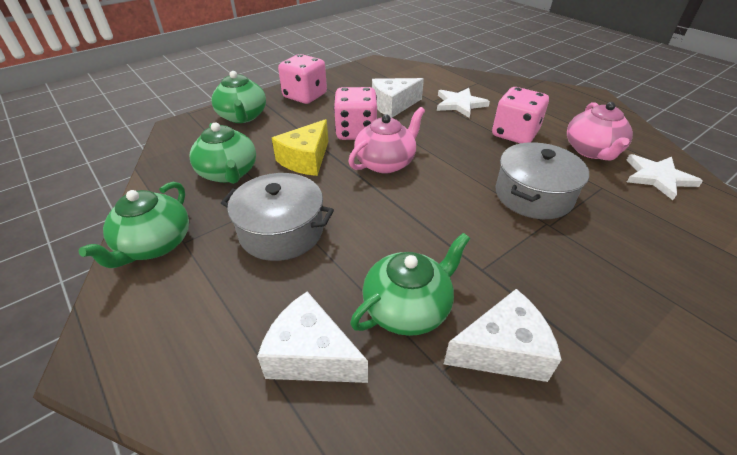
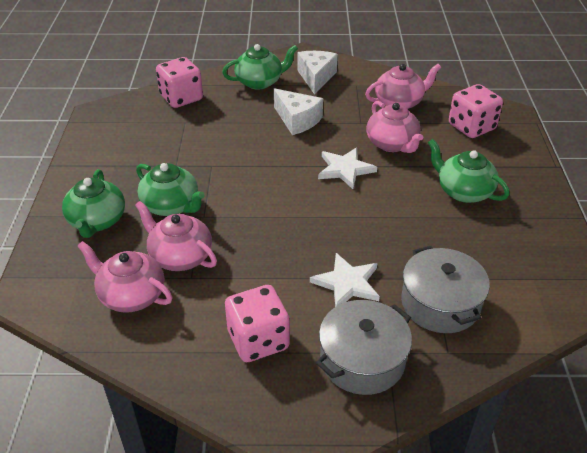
pink teapot: 2 -> 4
white cheese: 3 -> 2
yellow cheese: 1 -> 0

